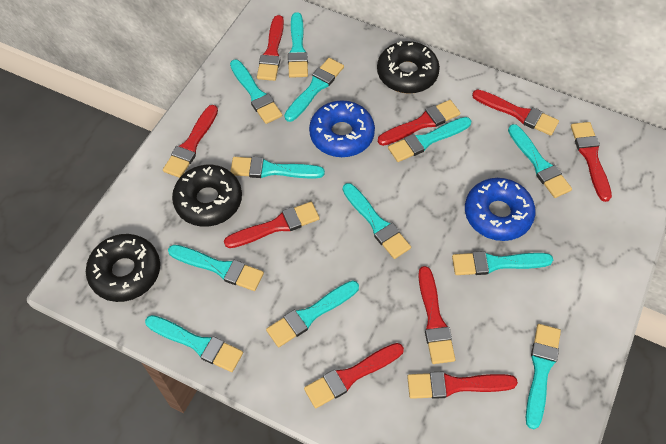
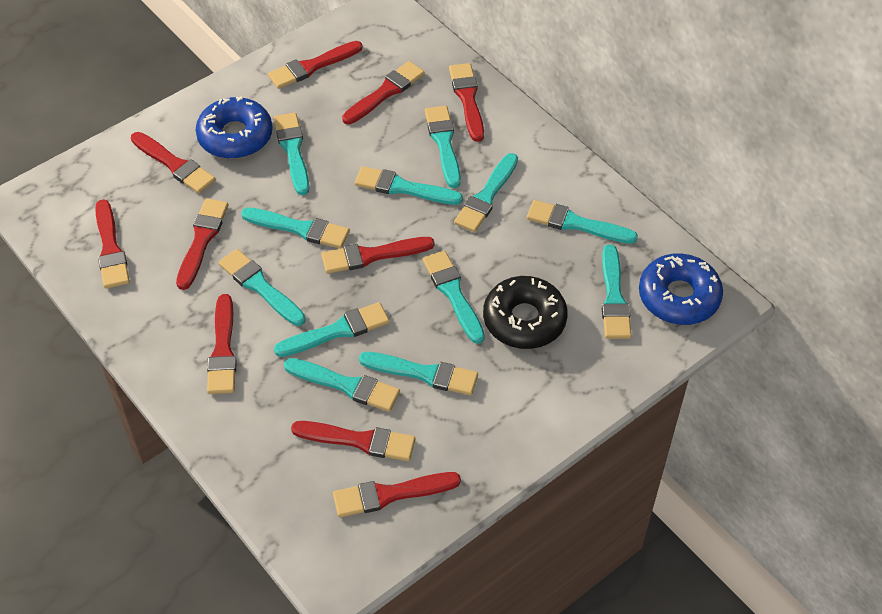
black donut: 3 -> 1
red brush: 9 -> 10

